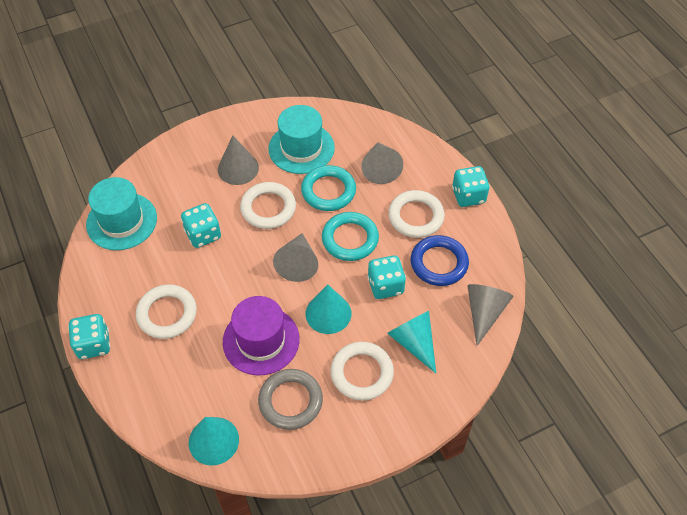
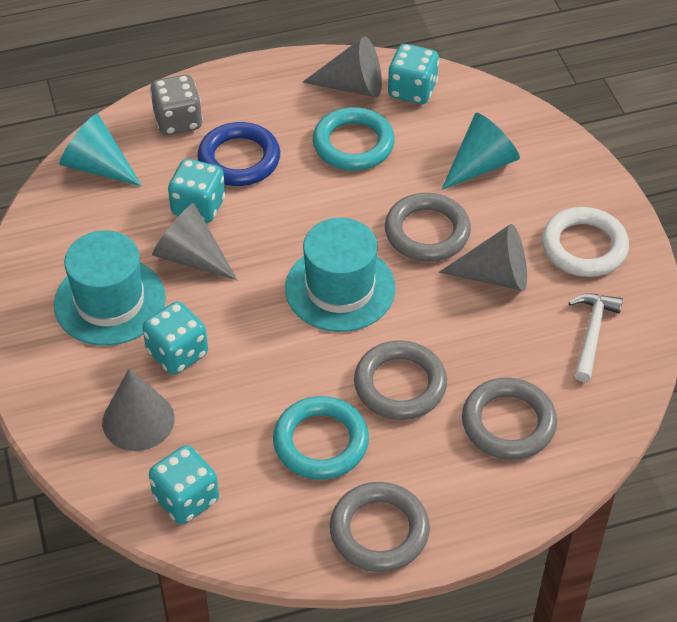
grey dice: 0 -> 1
grey ring: 1 -> 4
purple hat: 1 -> 0
turquoise cone: 3 -> 2
white hammer: 0 -> 1
white ring: 4 -> 1

